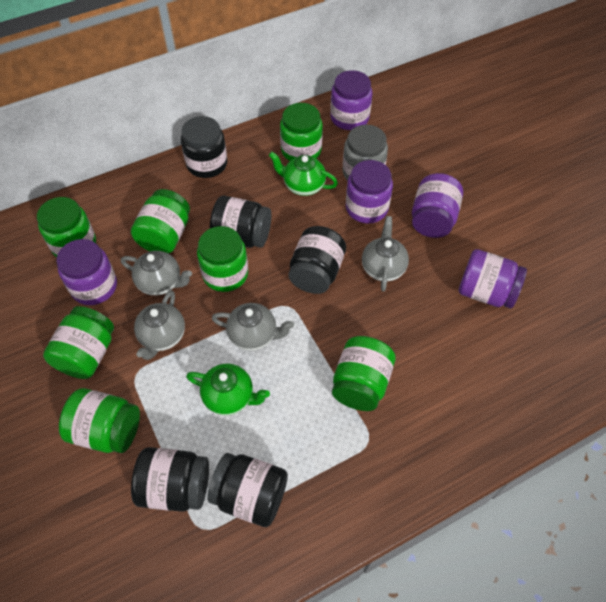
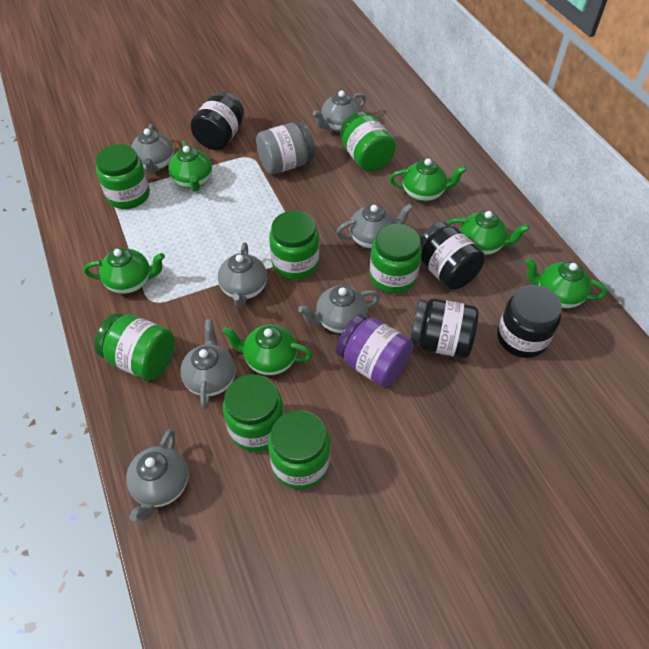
black jar: 5 -> 4
green teapot: 2 -> 6
grey teapot: 4 -> 7
purple jar: 5 -> 1

